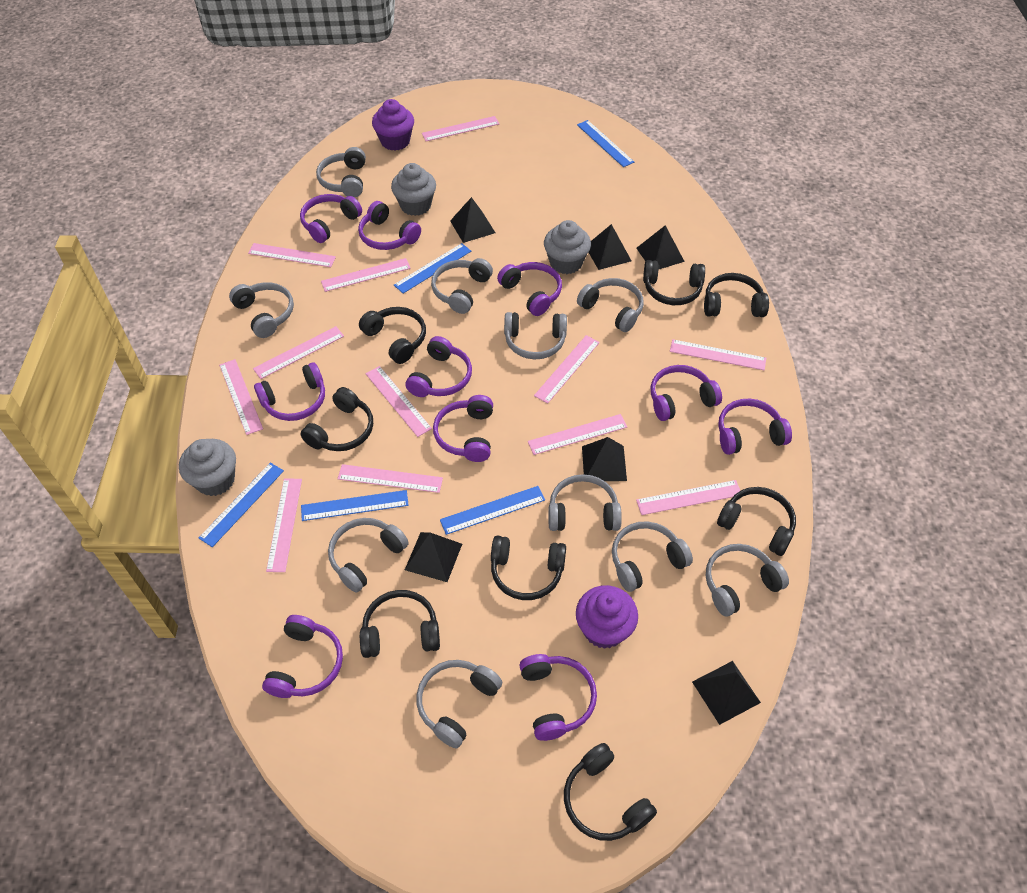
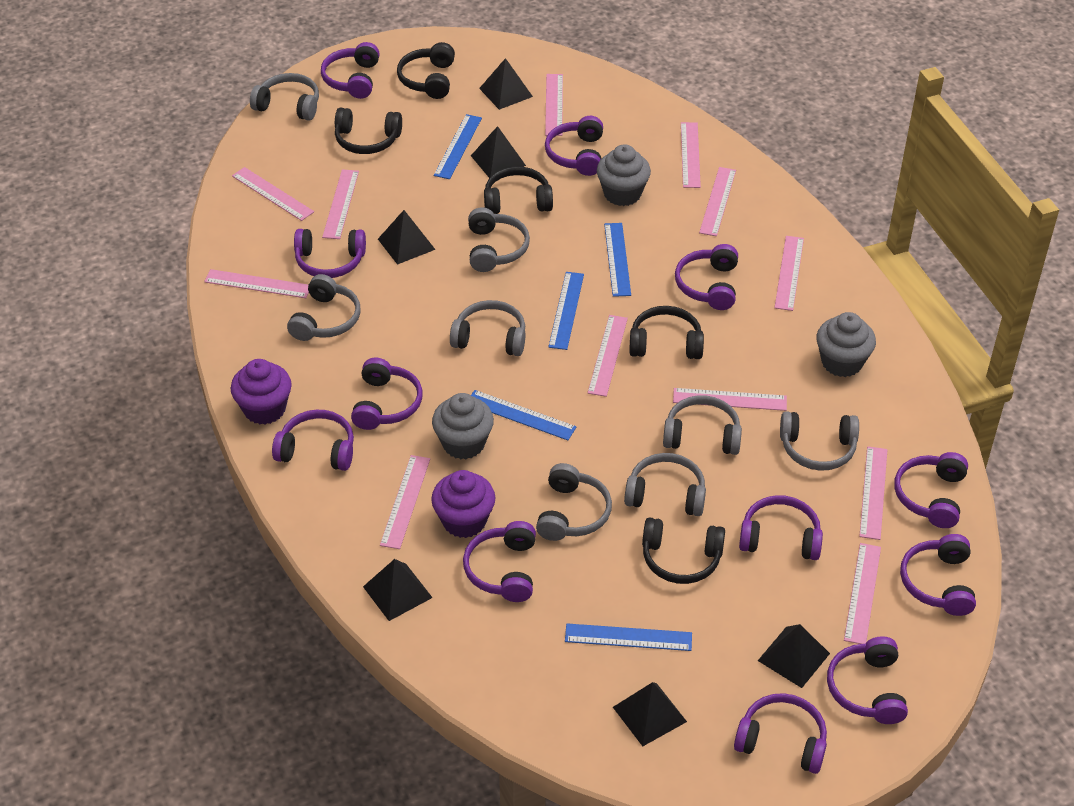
black headphones: 8 -> 5
grey headphones: 10 -> 8
purple headphones: 10 -> 12

